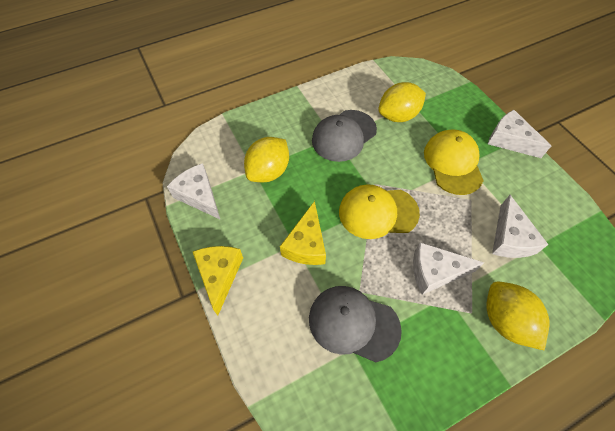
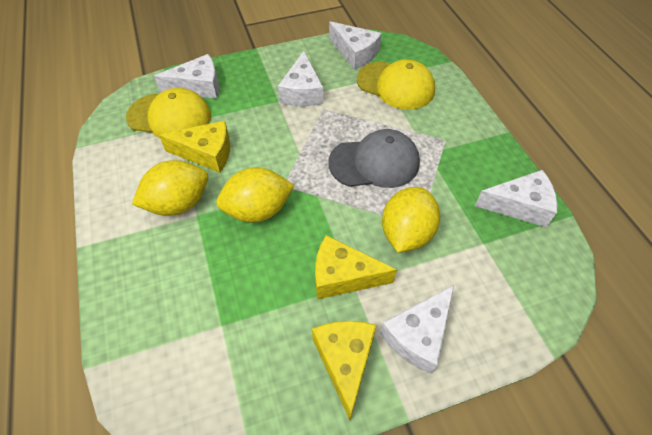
grey cap: 2 -> 1
white cheese: 4 -> 5
yellow cheese: 2 -> 3

